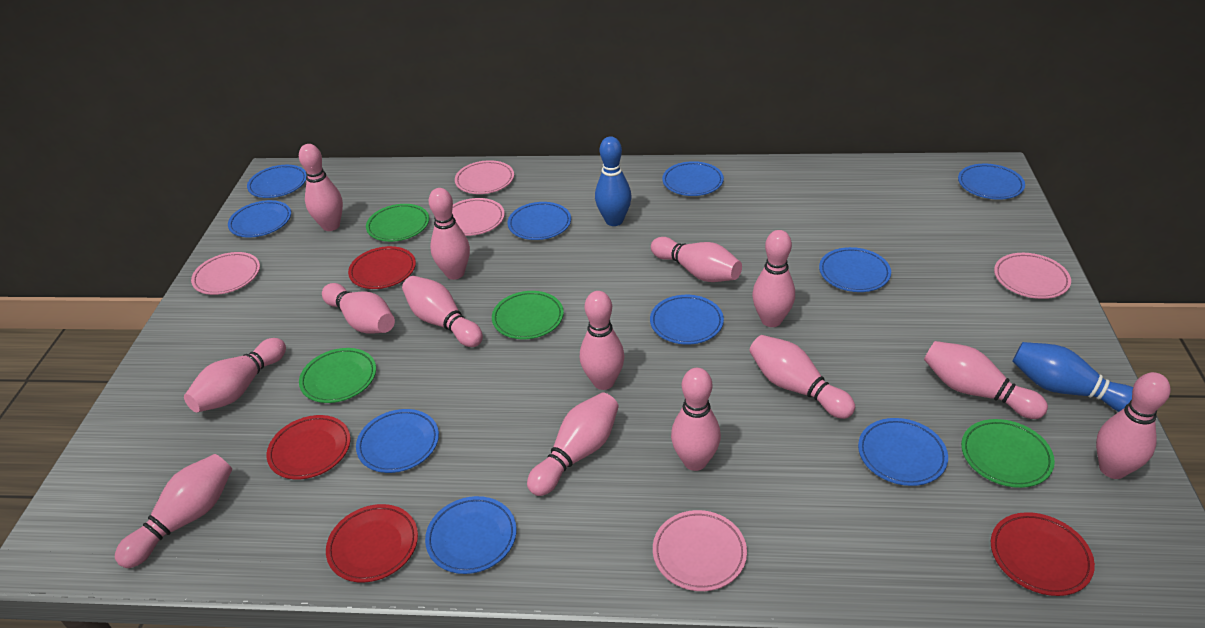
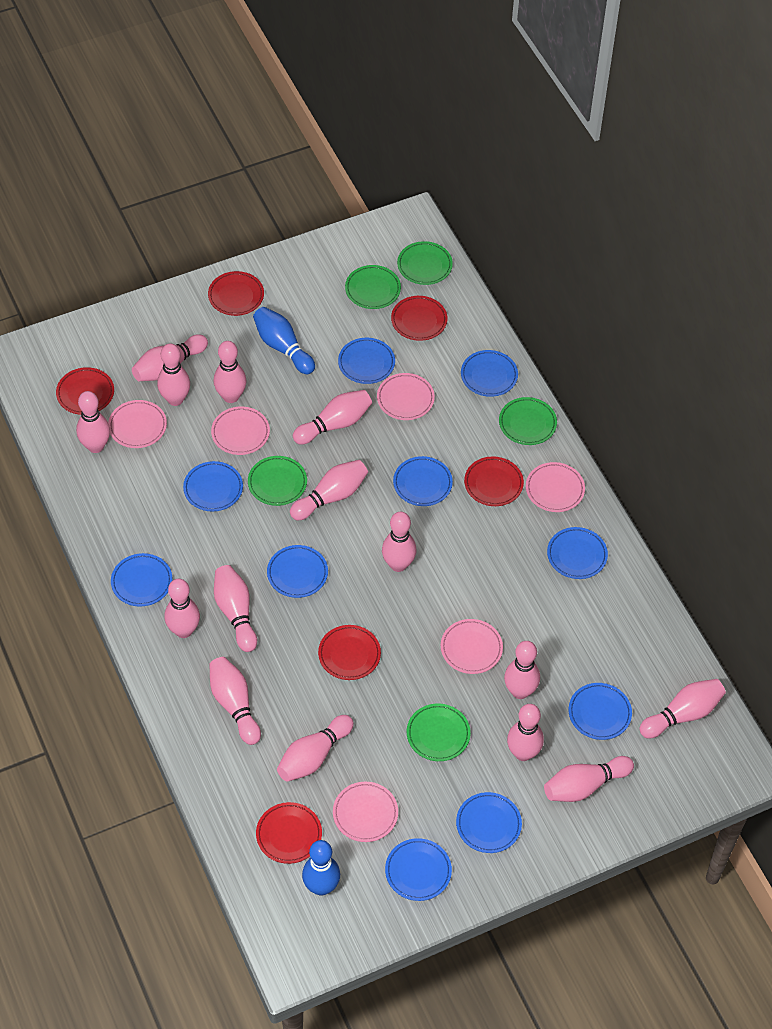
green plate: 4 -> 5
pink bowling pin: 14 -> 15
pink plate: 5 -> 6
red plate: 4 -> 6

